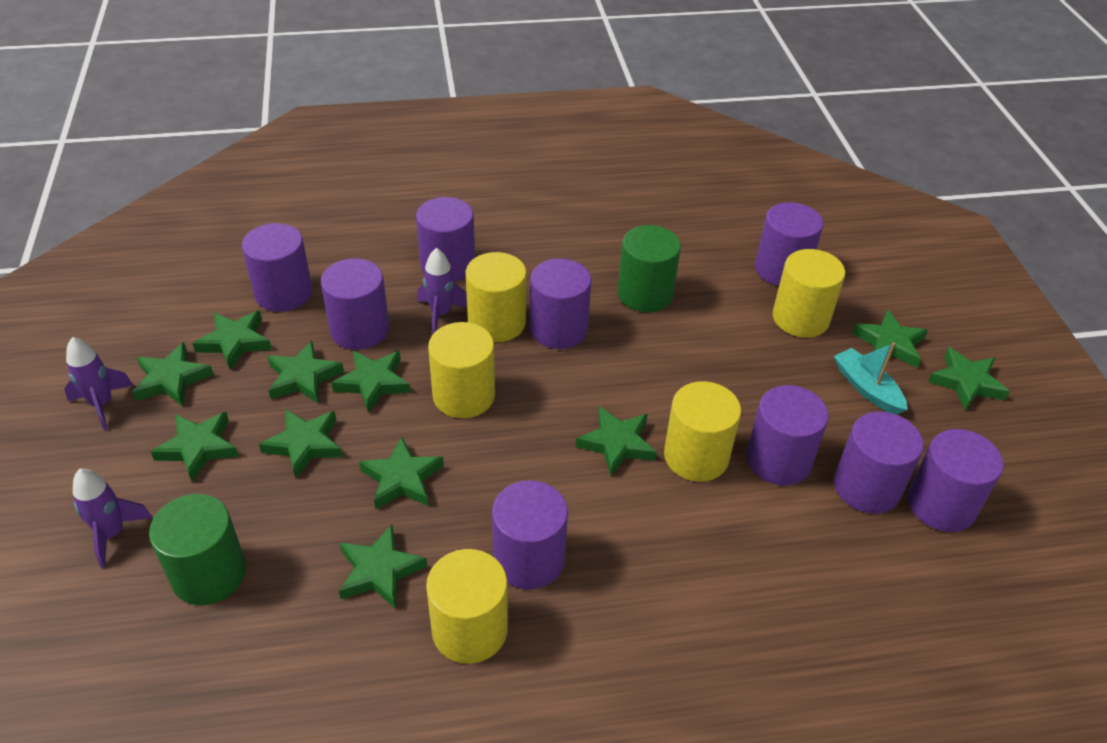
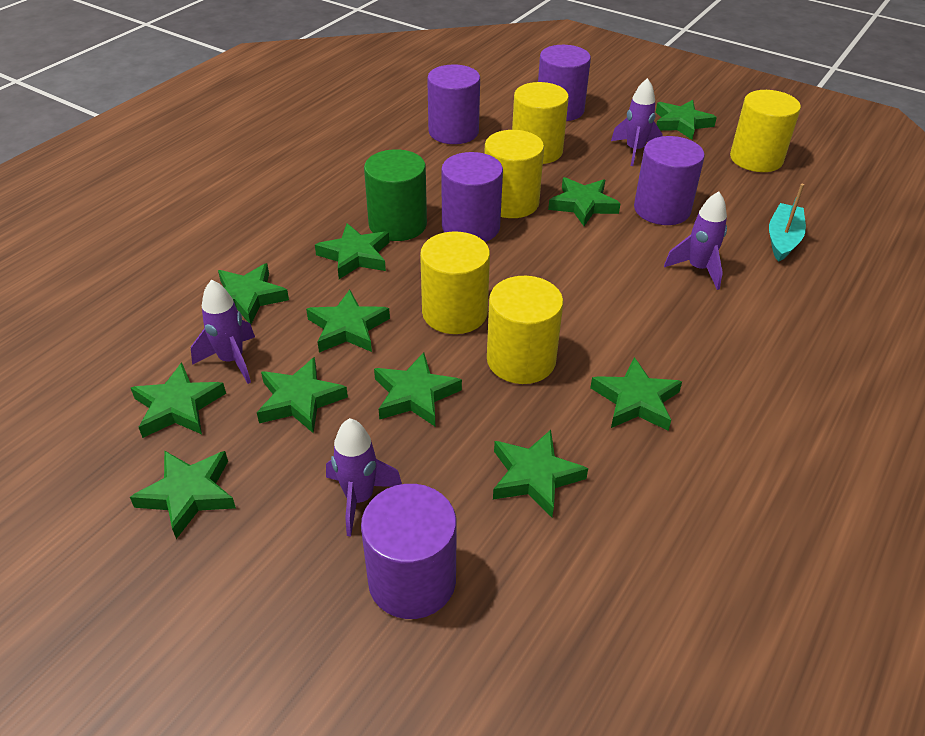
green cylinder: 2 -> 1
purple cylinder: 9 -> 5
purple rocket: 3 -> 4

